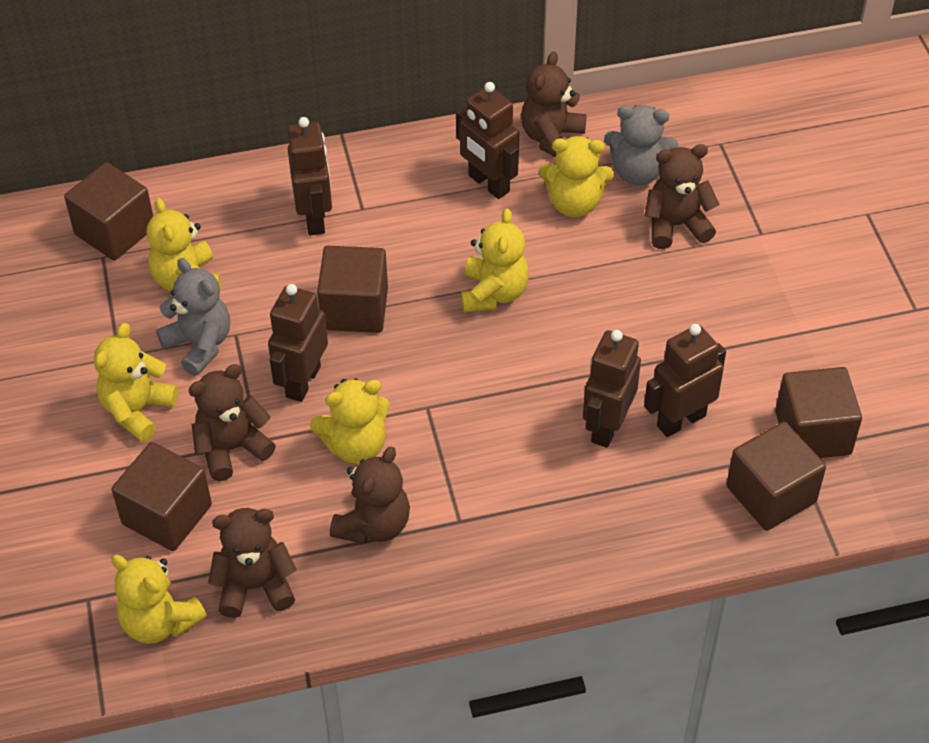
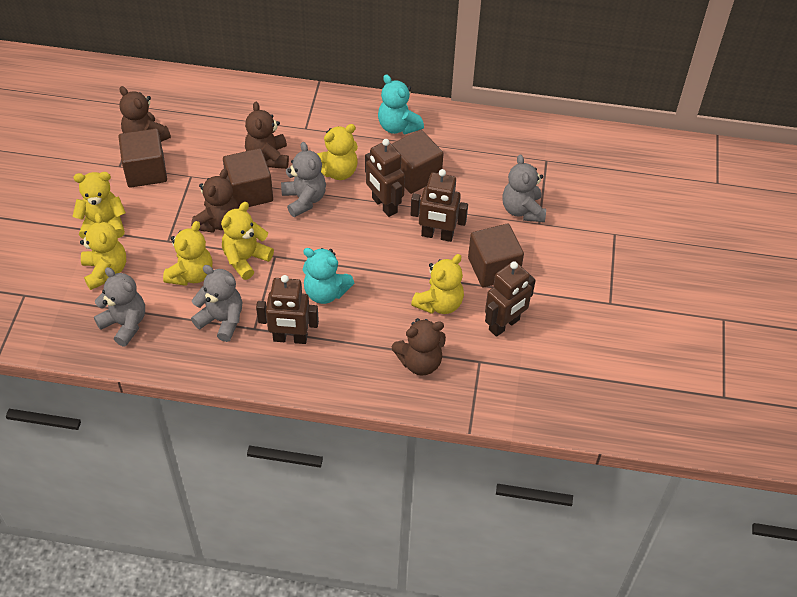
brown cube: 5 -> 4
brown robot: 5 -> 4
brown teddy bear: 5 -> 4
grey teddy bear: 2 -> 4
turquoise teddy bear: 0 -> 2

